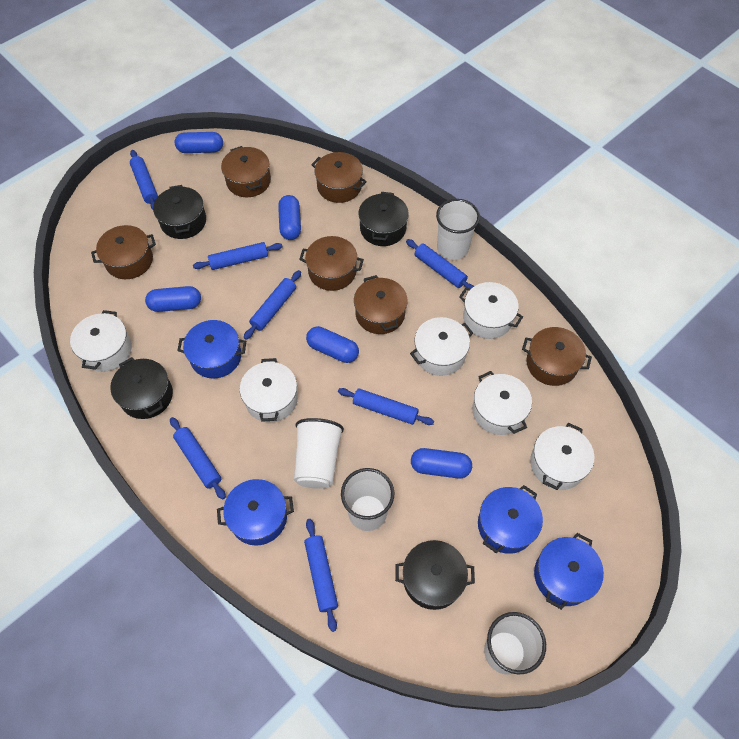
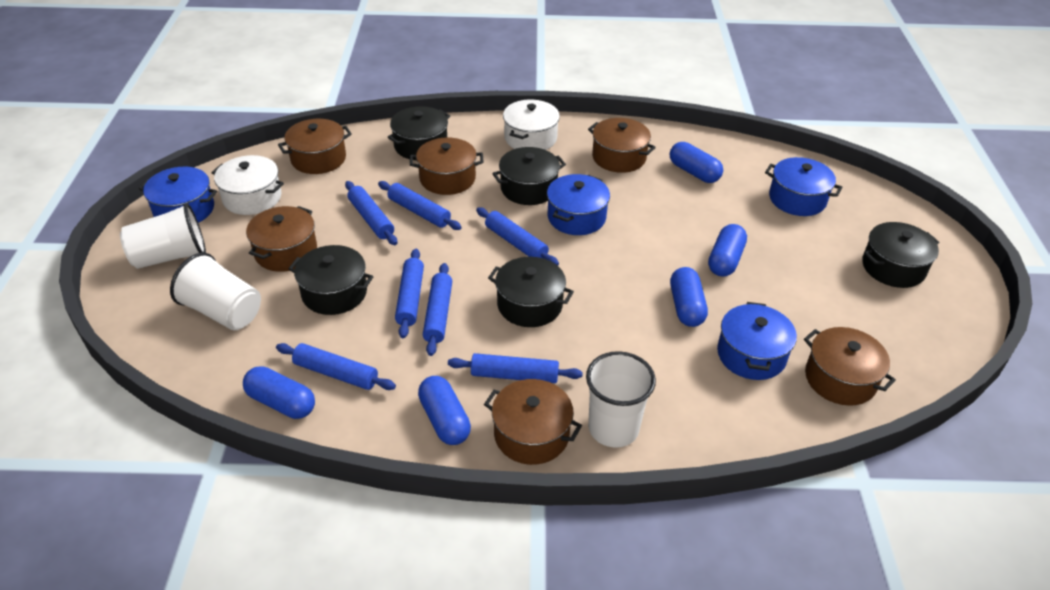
black pot: 4 -> 5
white cup: 4 -> 3
white pot: 6 -> 2

